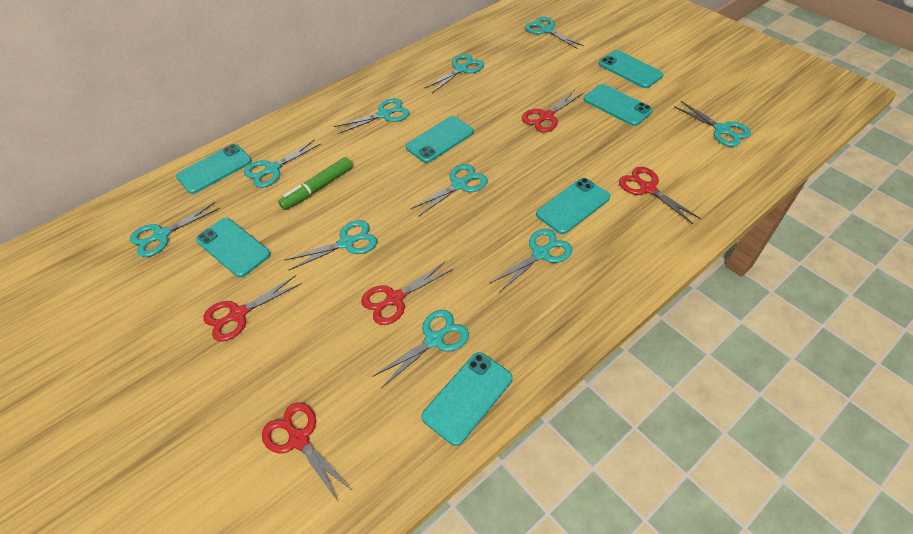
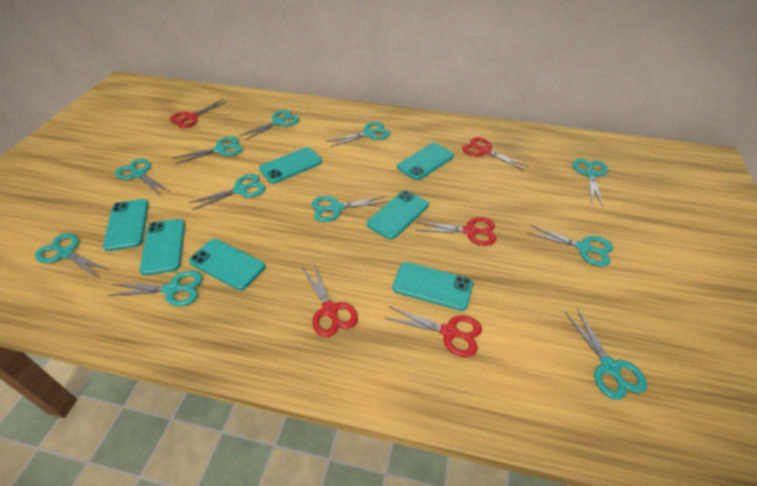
green marker: 1 -> 0
turquoise scissors: 10 -> 11

